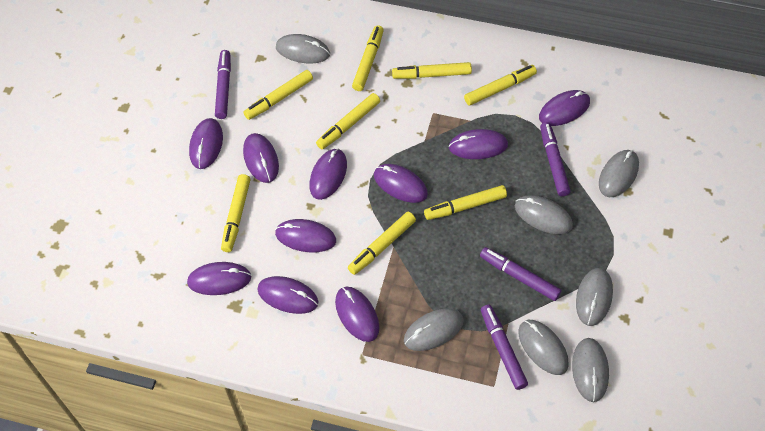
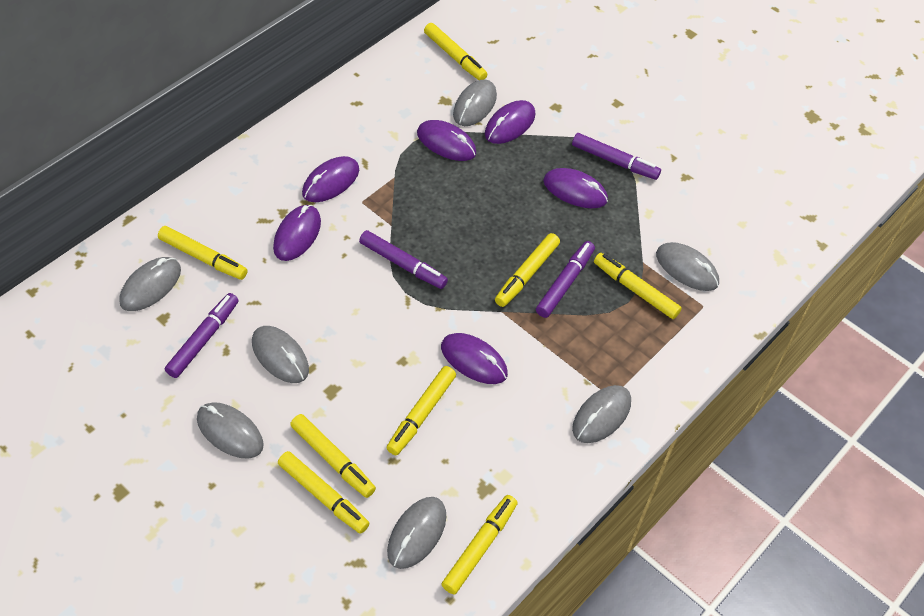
purple mouse: 10 -> 6

